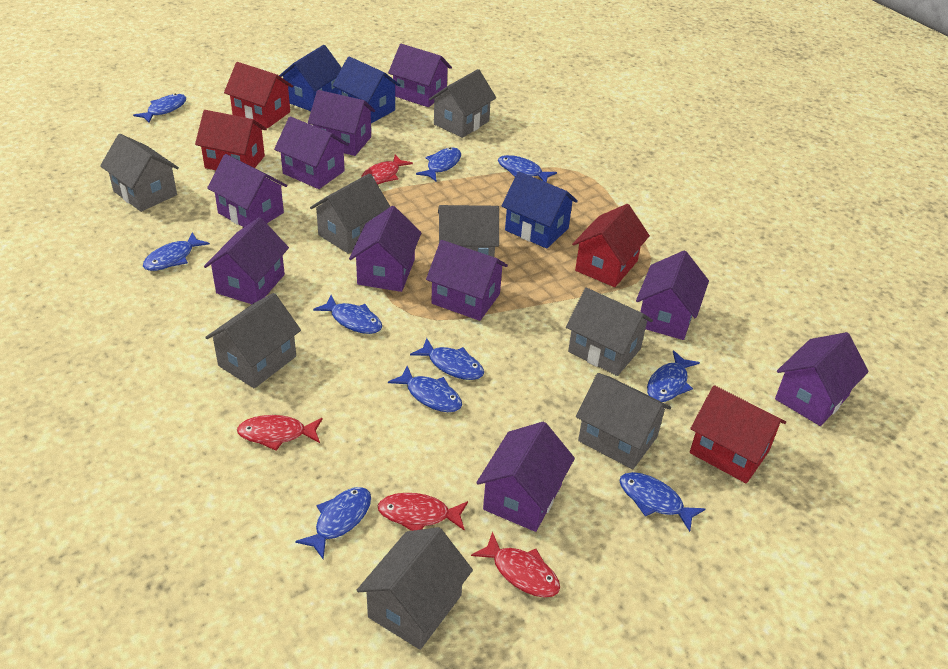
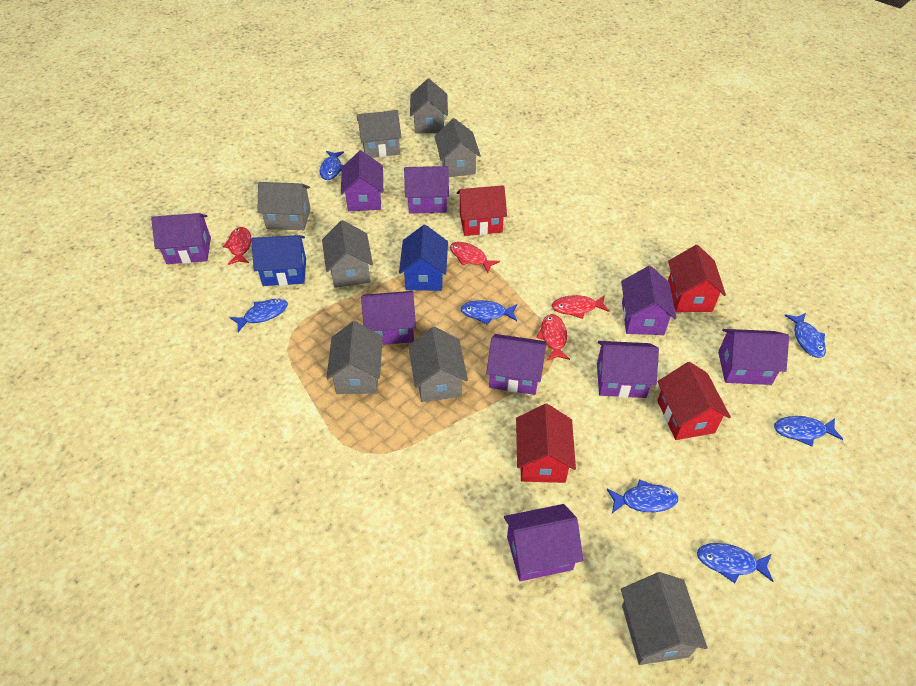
blue fish: 10 -> 7
blue house: 3 -> 2
purple house: 10 -> 9

